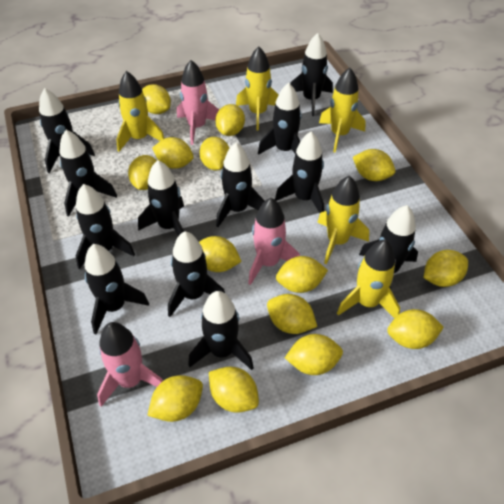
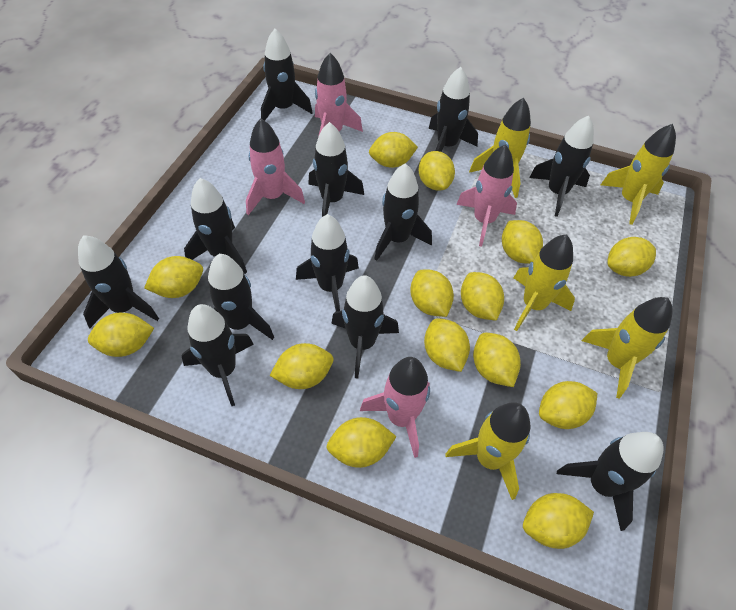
pink rocket: 3 -> 4

